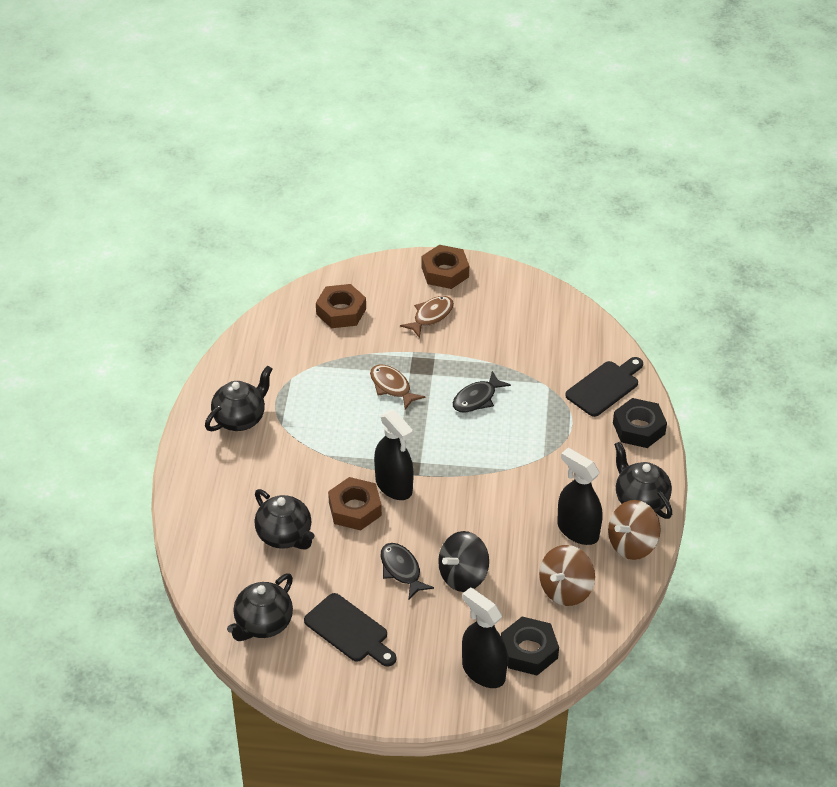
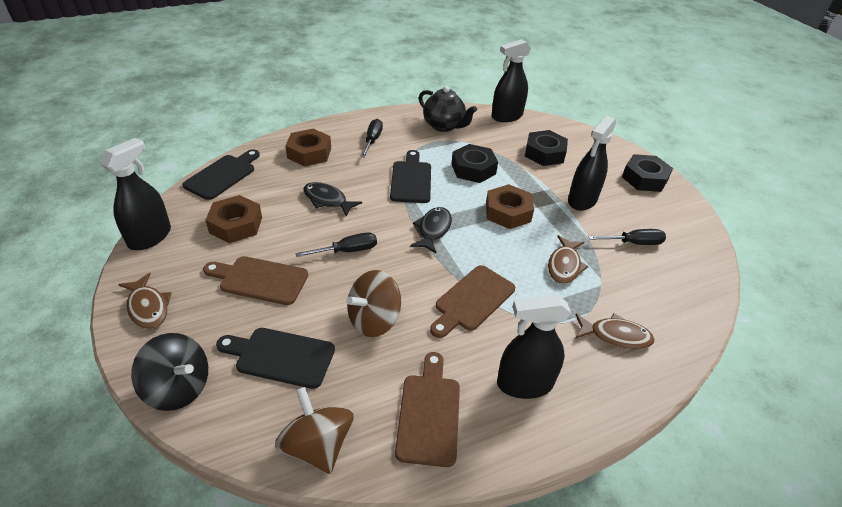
black cutting board: 2 -> 3
black nut: 2 -> 3
black screwdriver: 0 -> 3
black spray bottle: 3 -> 4
black teapot: 4 -> 1
brown cutting board: 0 -> 3
brown fish: 2 -> 3

